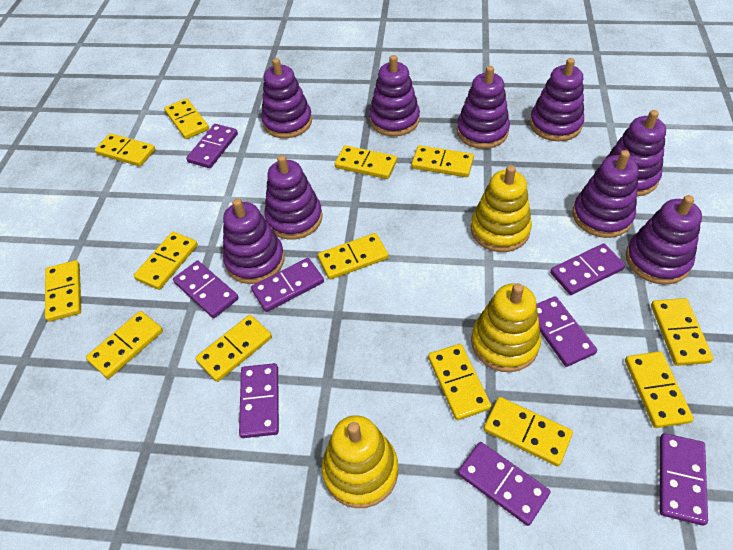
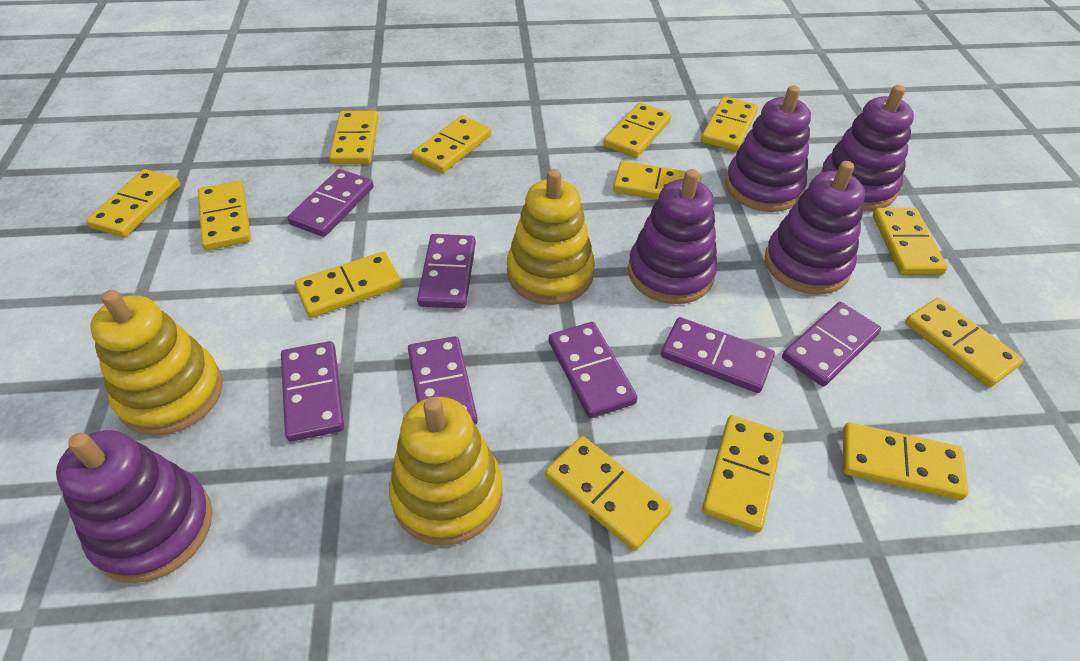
purple domino: 8 -> 7
purple stacking toy: 9 -> 5

